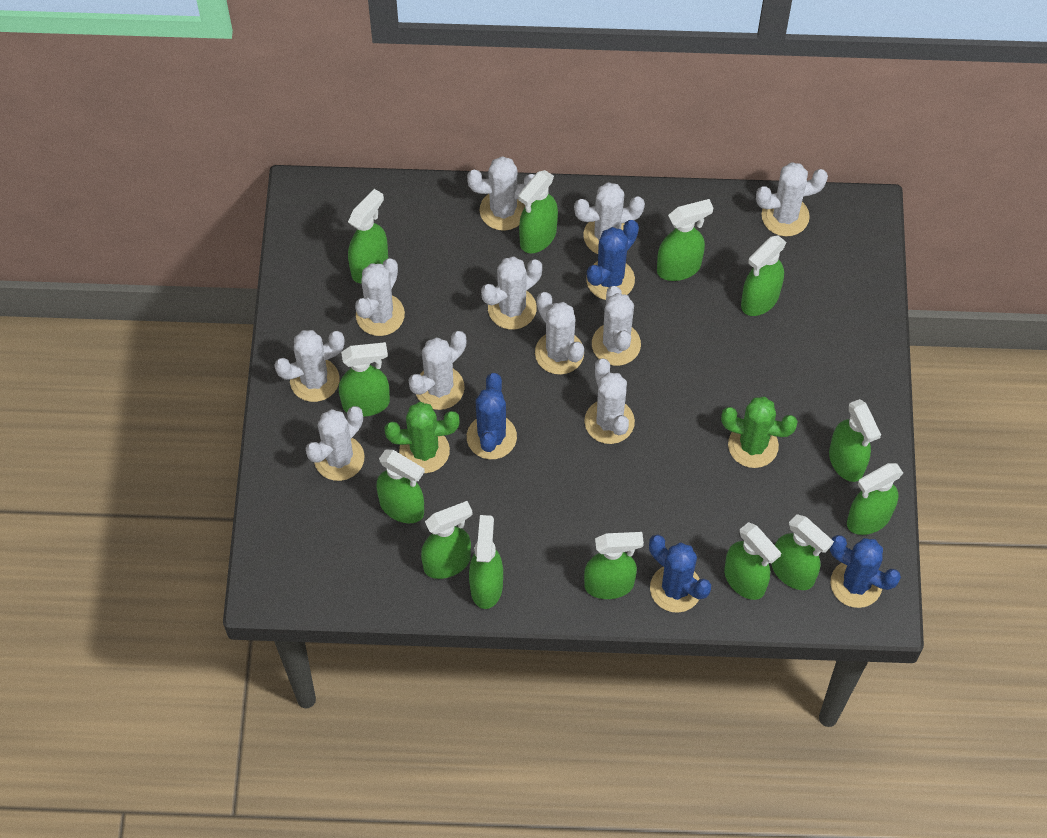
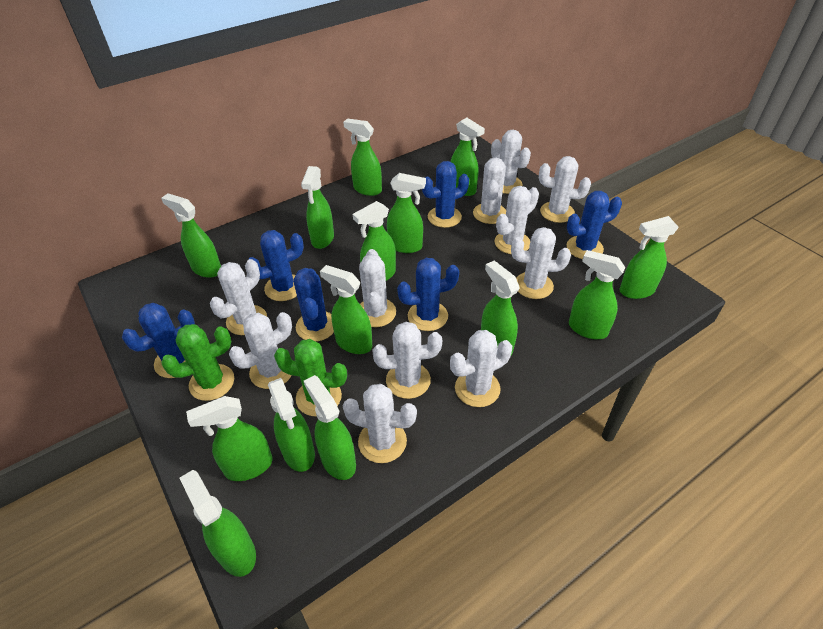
blue cactus: 4 -> 6
green spray bottle: 13 -> 14

